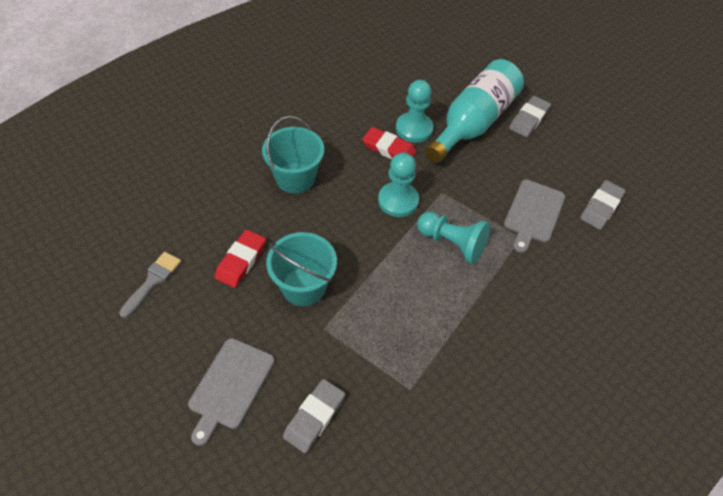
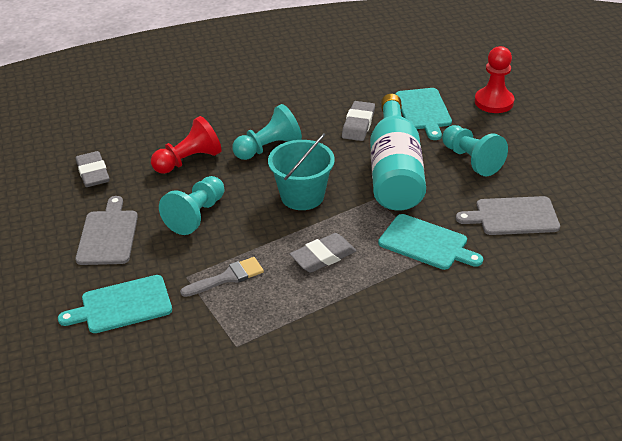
red eraser: 2 -> 0
red pawn: 0 -> 2
turquoise bucket: 2 -> 1
turquoise cutting board: 0 -> 3

